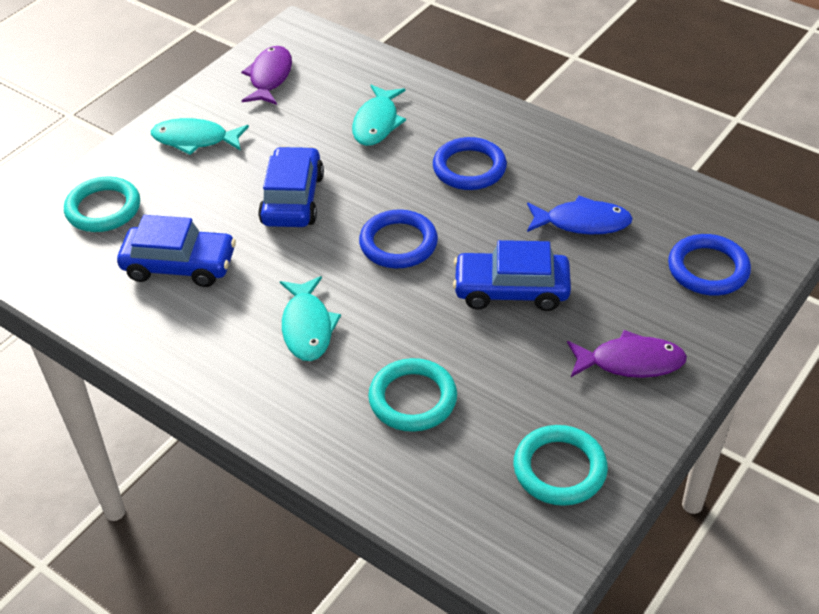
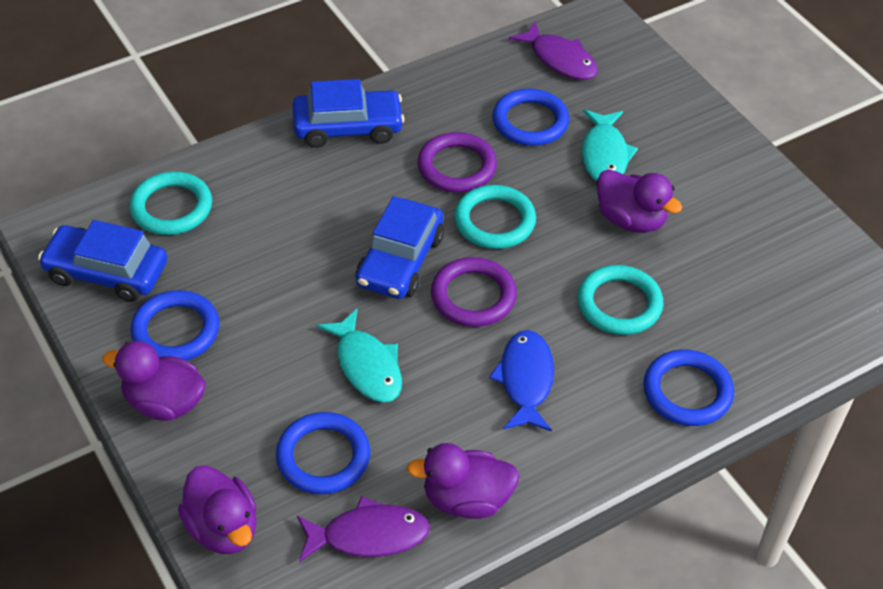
blue ring: 3 -> 4
purple duck: 0 -> 4
purple ring: 0 -> 2
turquoise fish: 3 -> 2

